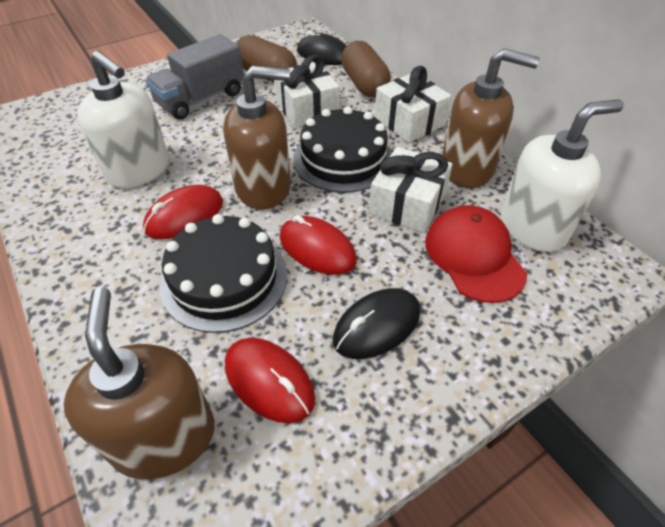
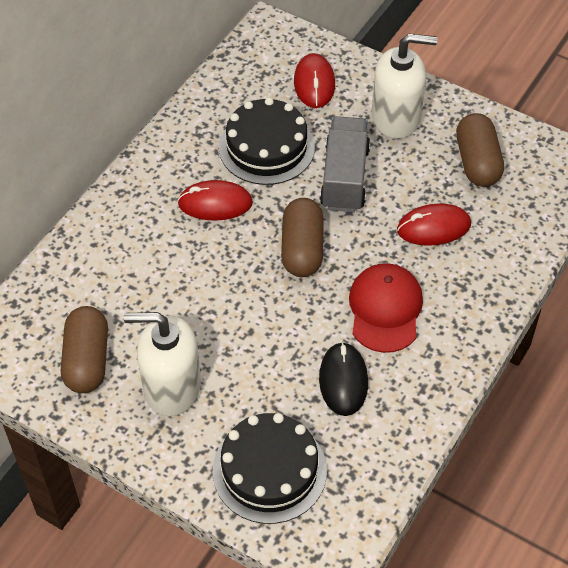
black mouse: 2 -> 1
brown capsule: 2 -> 3
brown soap dispenser: 3 -> 0
white gift: 3 -> 0

